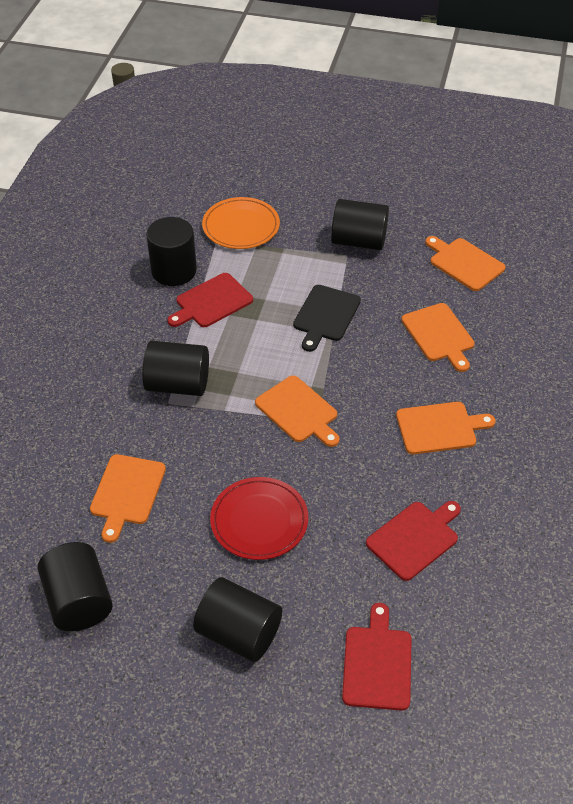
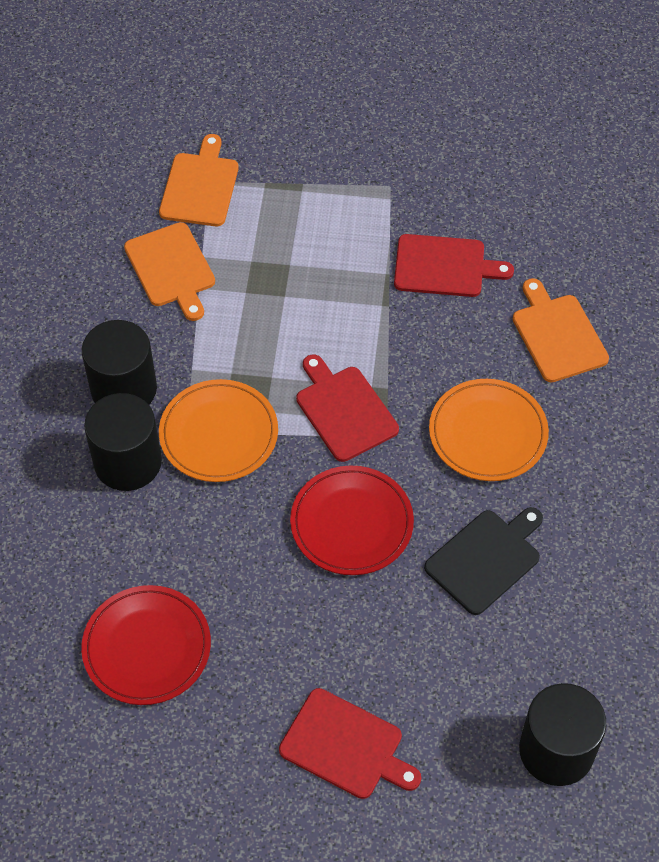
black cylinder: 5 -> 3
orange cutting board: 5 -> 3
orange plate: 1 -> 2
red plate: 1 -> 2

